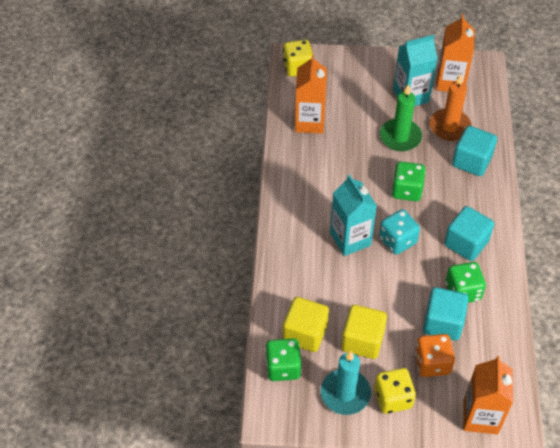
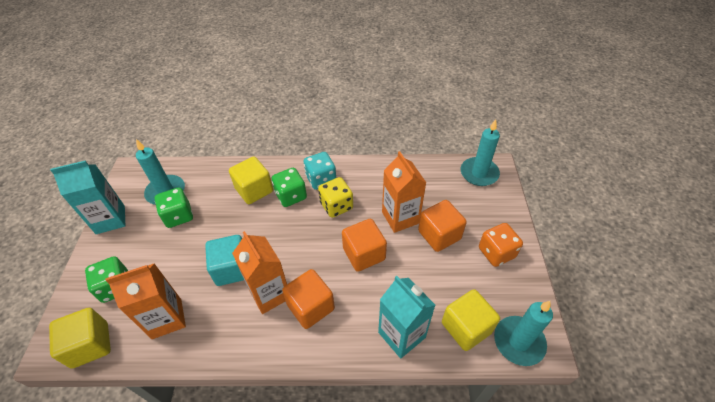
green candle: 1 -> 0
orange candle: 1 -> 0
orange cube: 0 -> 3
turquoise candle: 1 -> 3
turquoise cube: 3 -> 1
yellow cube: 2 -> 3
yellow dice: 2 -> 1

